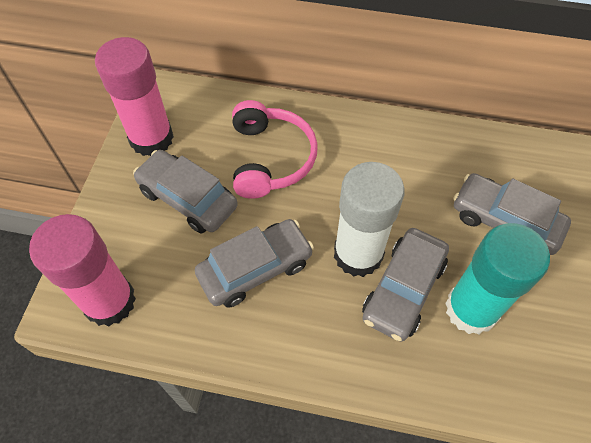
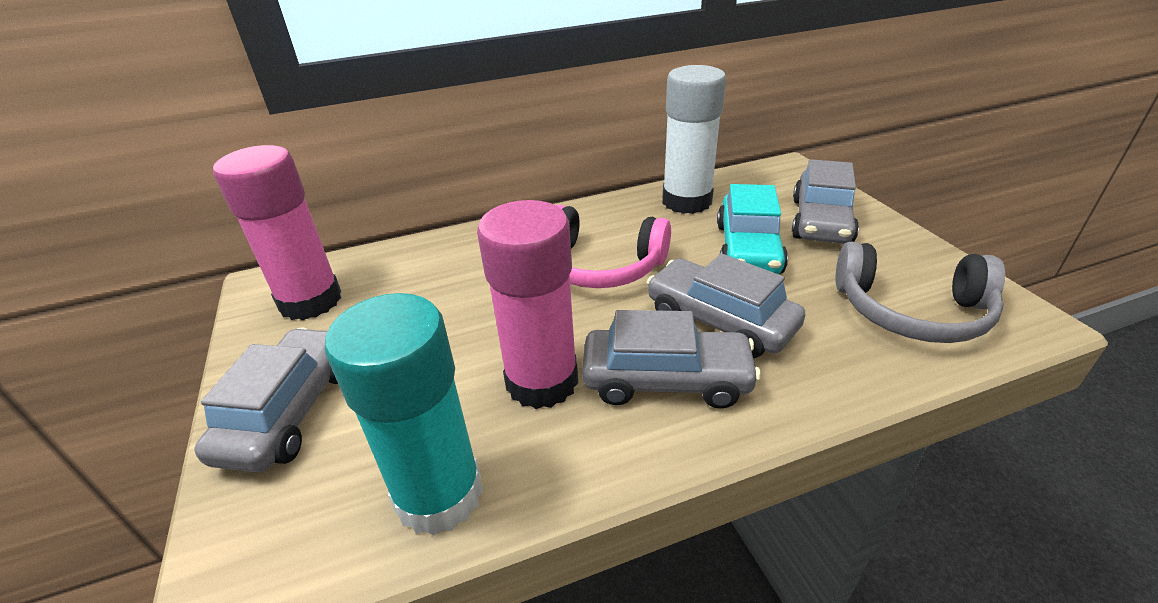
grey headphones: 0 -> 1
turquoise car: 0 -> 1

